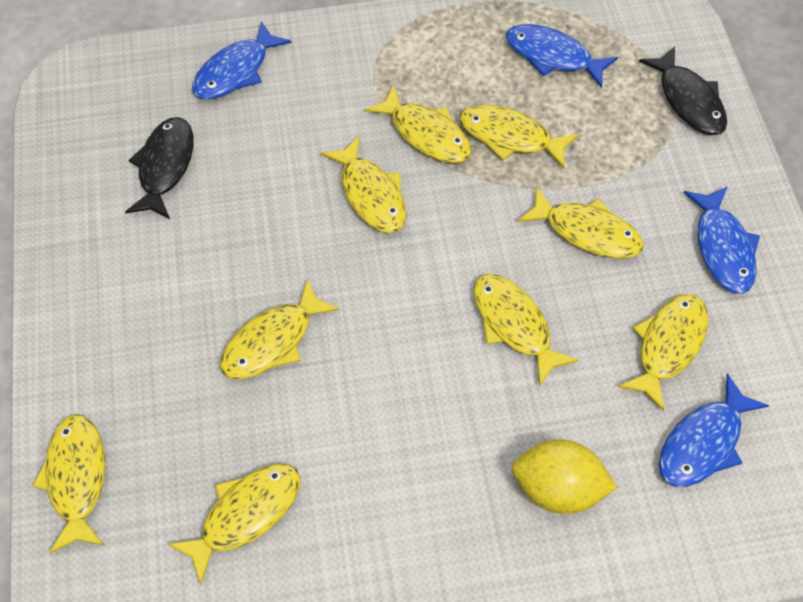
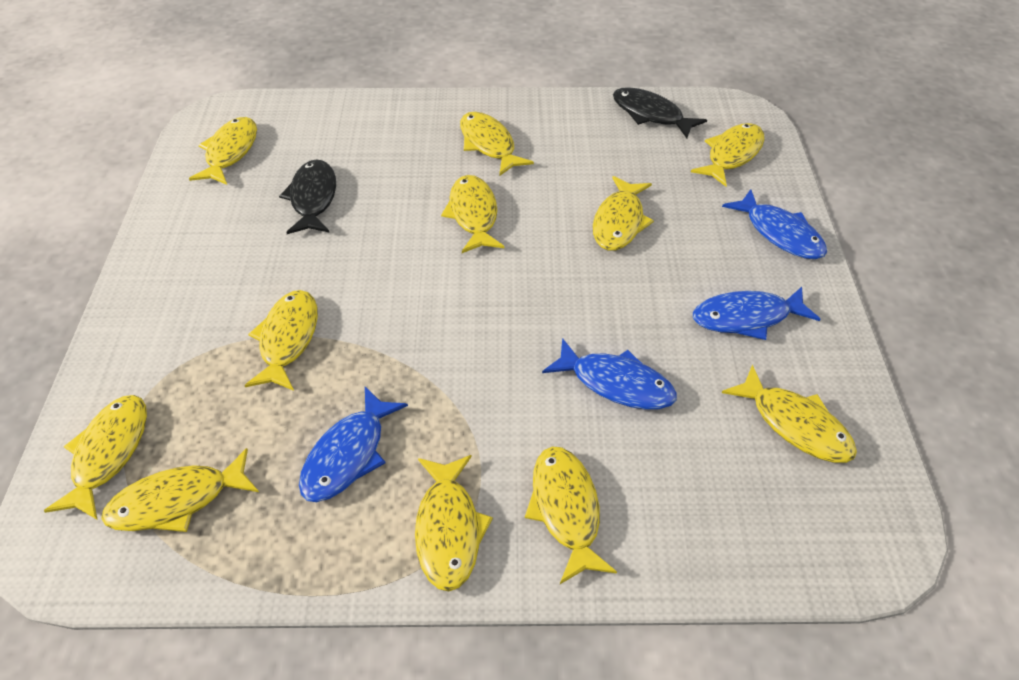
yellow fish: 9 -> 11
yellow lemon: 1 -> 0

